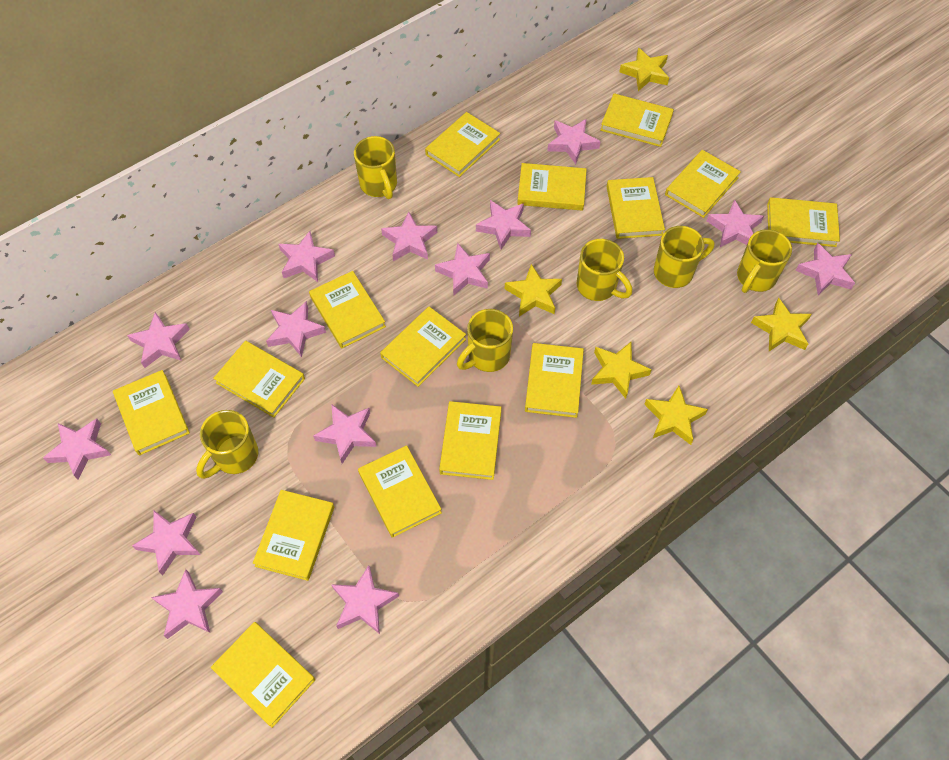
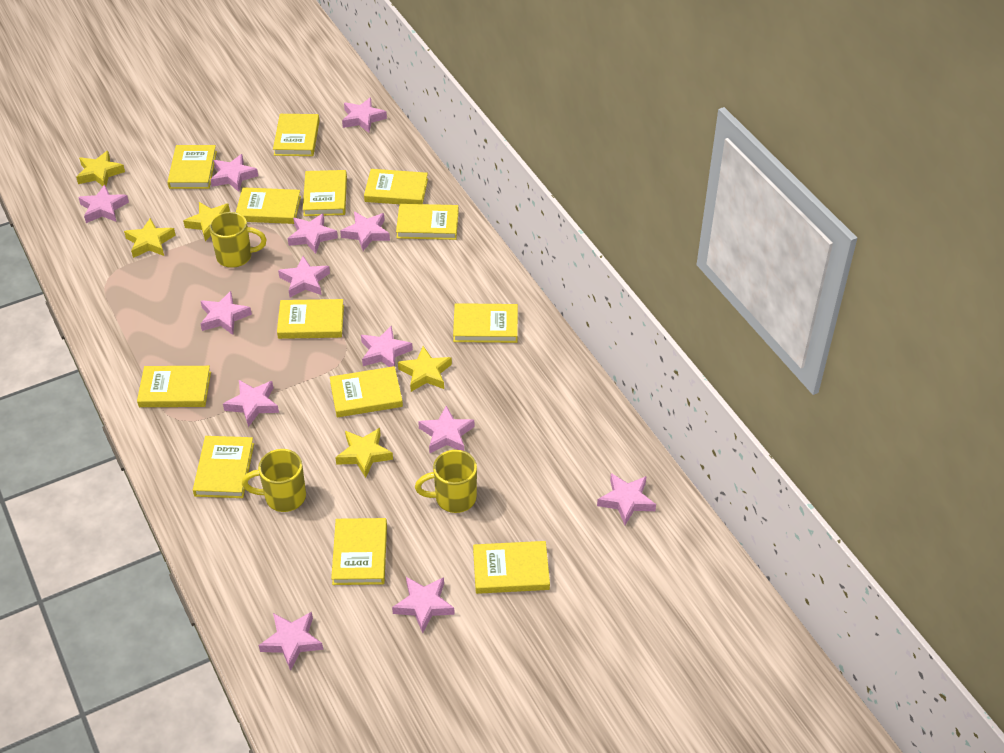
pink star: 14 -> 13
yellow book: 15 -> 13
yellow mug: 6 -> 3

